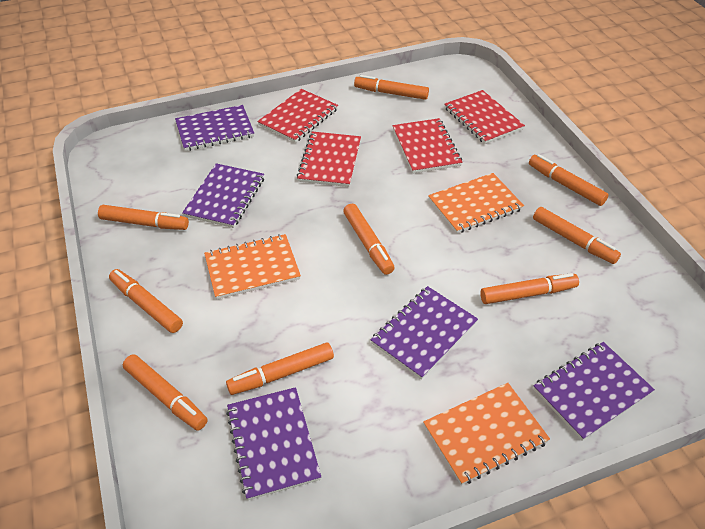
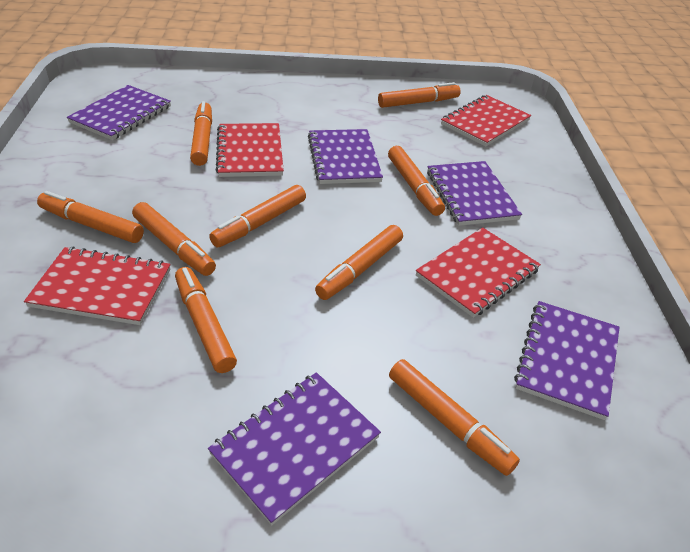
orange notebook: 3 -> 0

